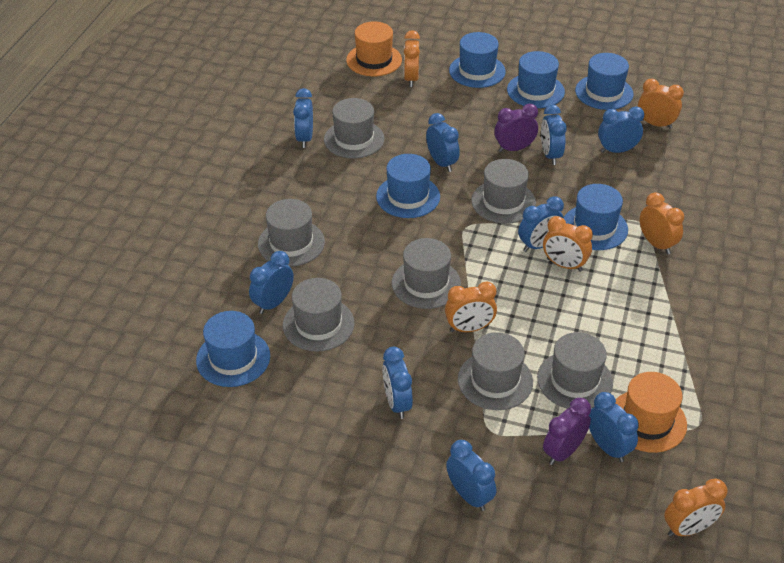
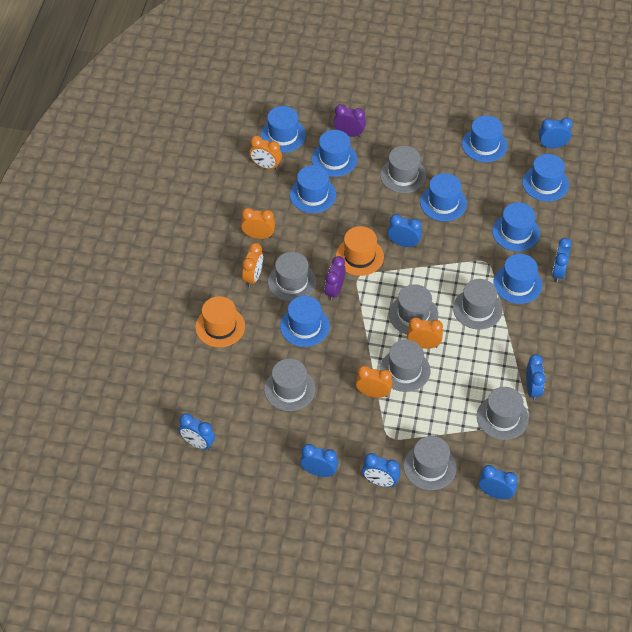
blue clock: 9 -> 8
blue hat: 6 -> 9
grey hat: 7 -> 8
orange clock: 6 -> 5

